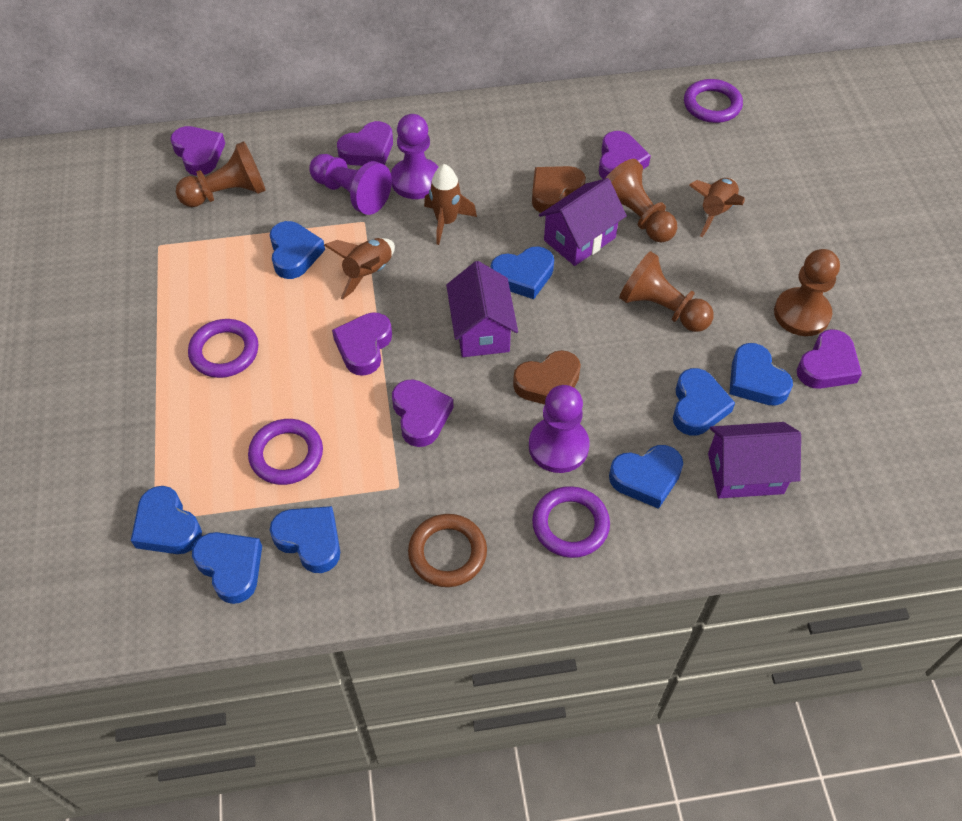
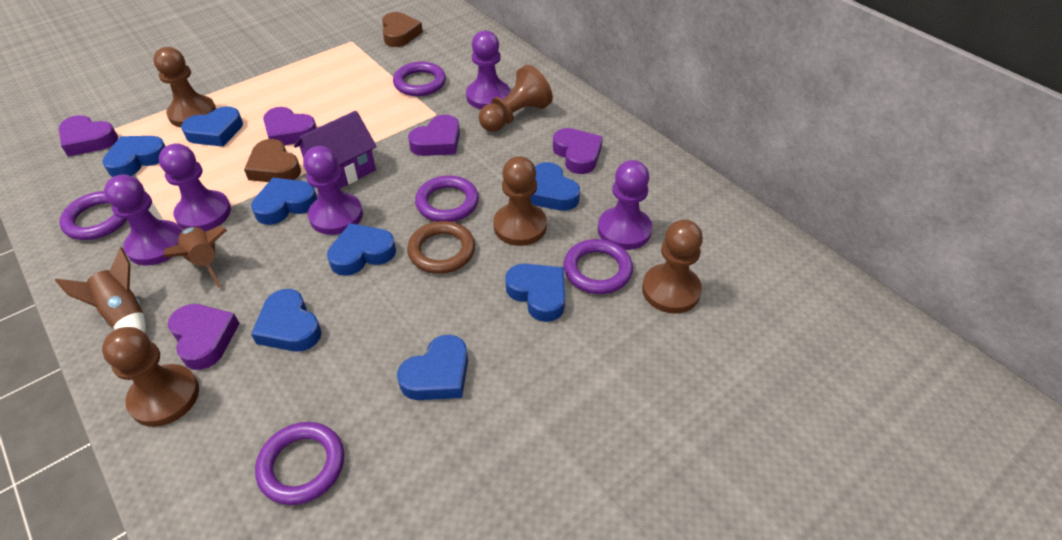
brown pawn: 4 -> 5
brown rocket: 3 -> 2
purple heart: 6 -> 5
purple house: 3 -> 1
purple pawn: 3 -> 5
purple ring: 4 -> 5

